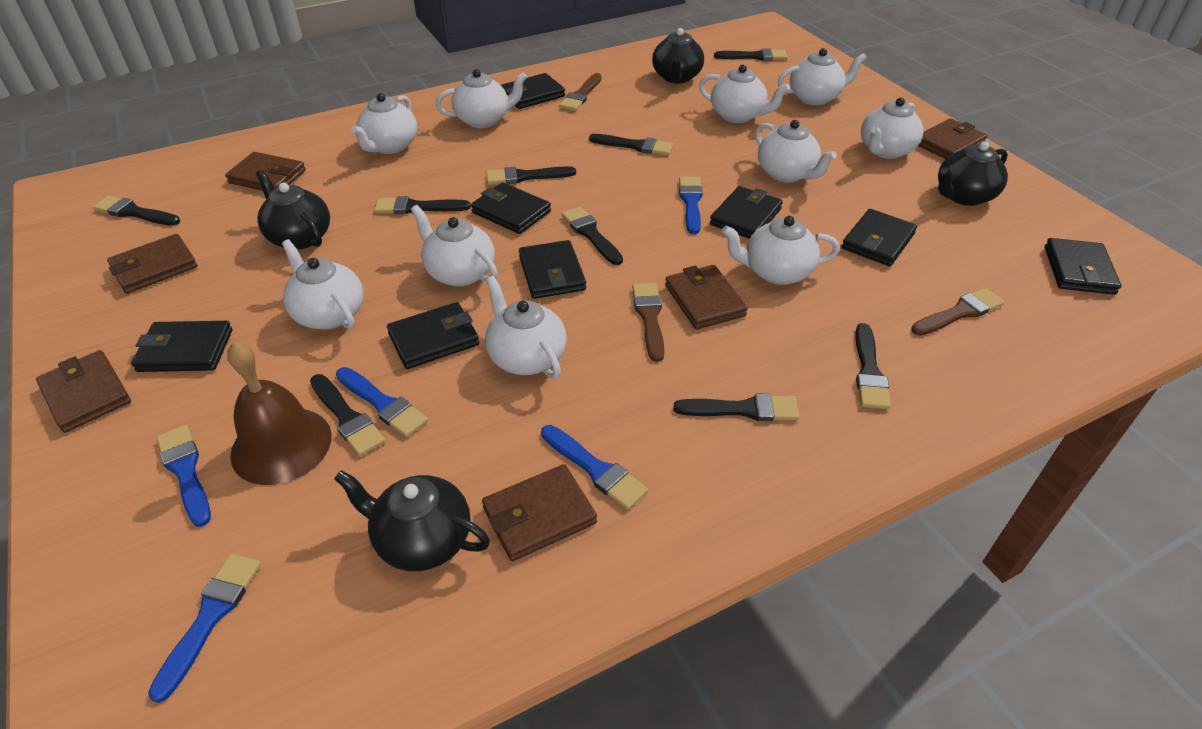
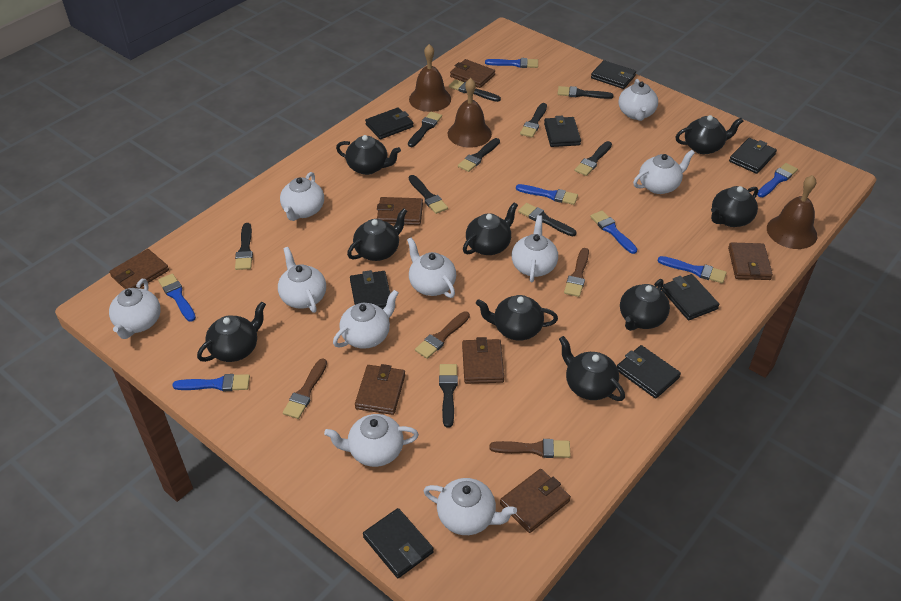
black brush: 9 -> 10
black teapot: 4 -> 9
blue brush: 5 -> 7
brown bell: 1 -> 3
brown brush: 3 -> 4
brown wallet: 6 -> 7

